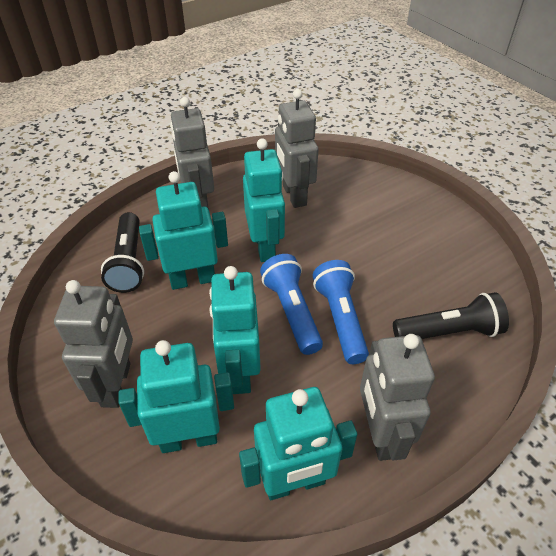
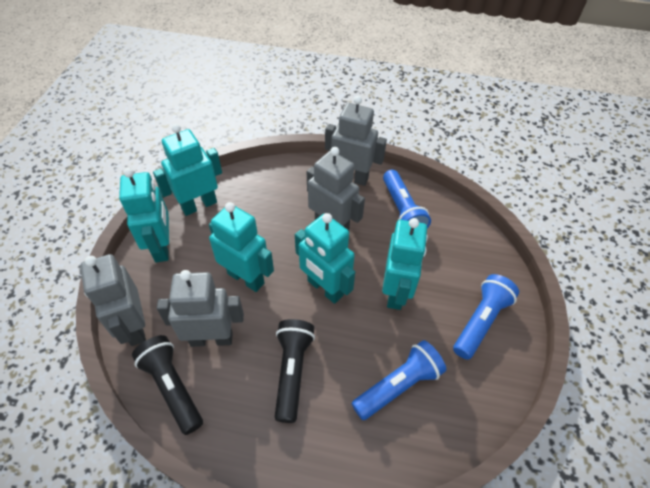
blue flashlight: 2 -> 3

